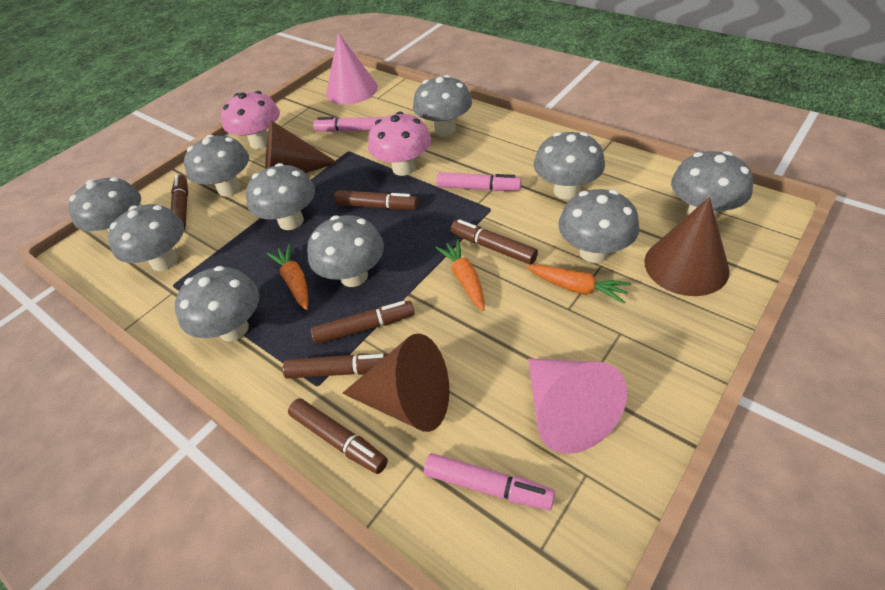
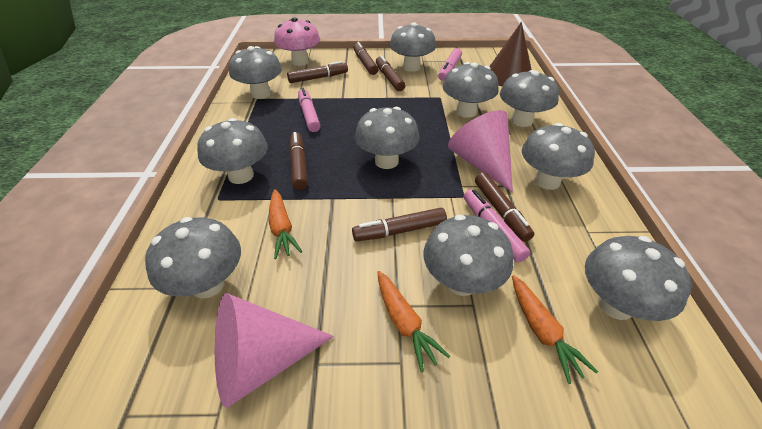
brown cone: 3 -> 1
pink mushroom: 2 -> 1

